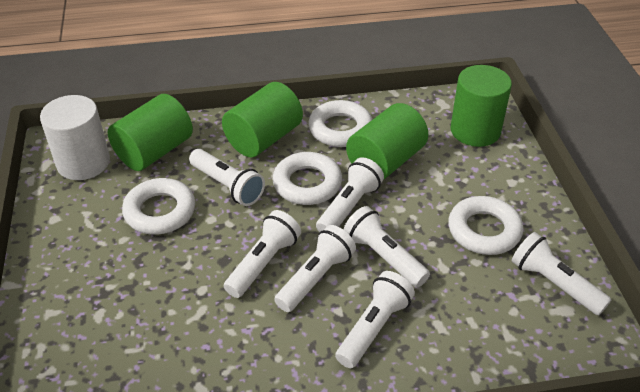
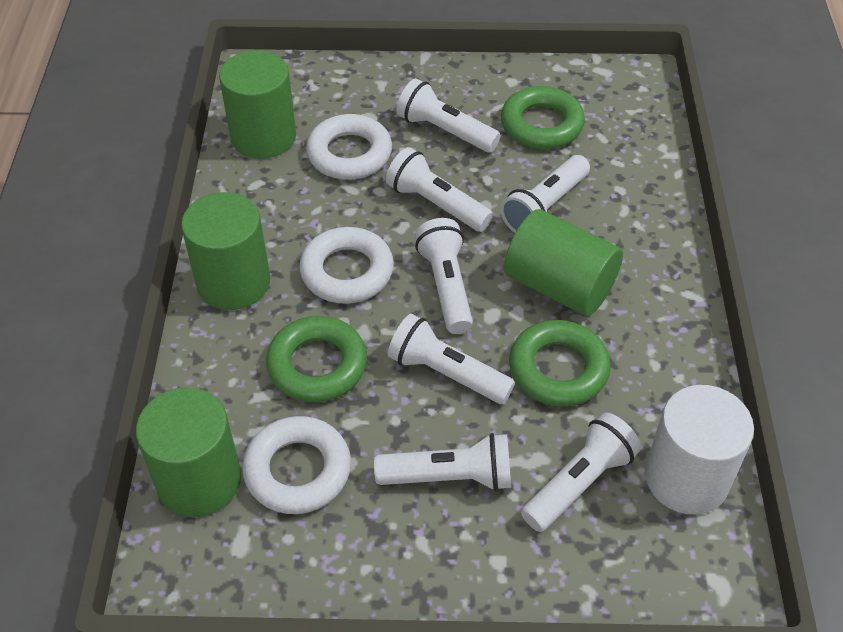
green ring: 0 -> 3
white ring: 4 -> 3

